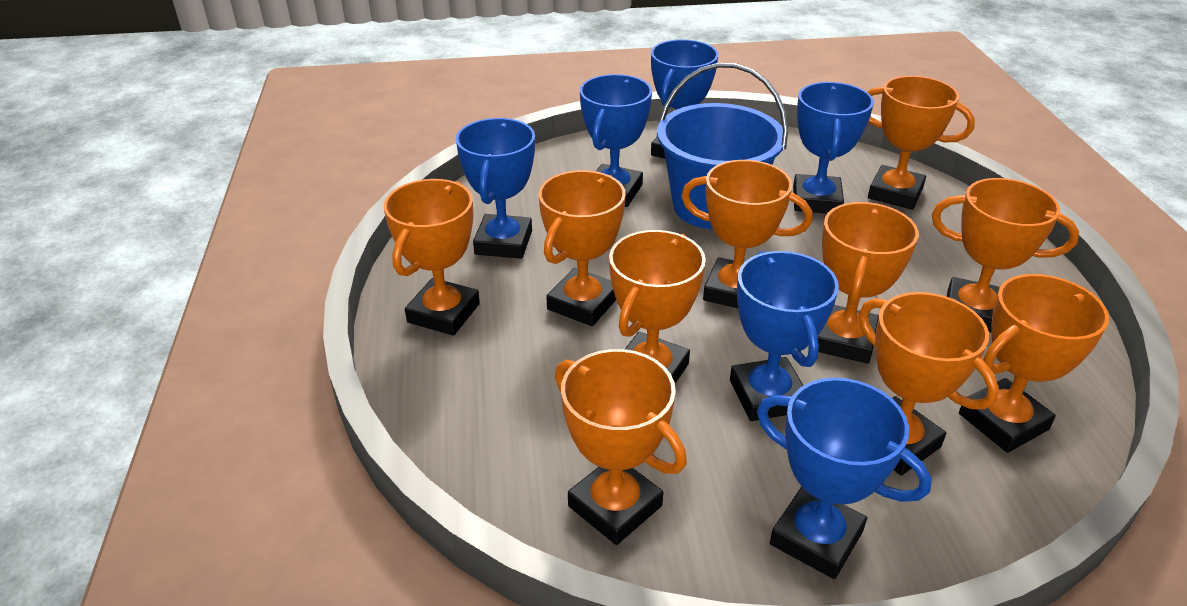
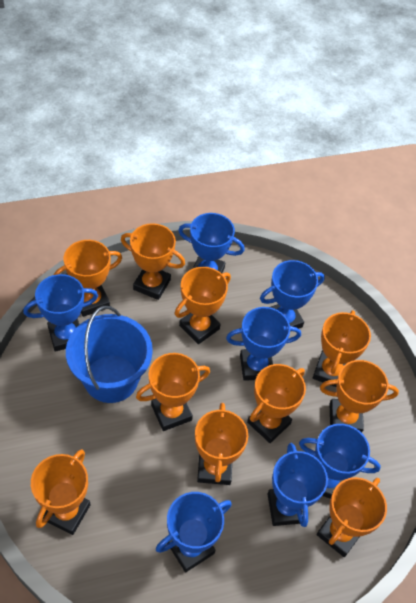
blue trophy: 6 -> 7

